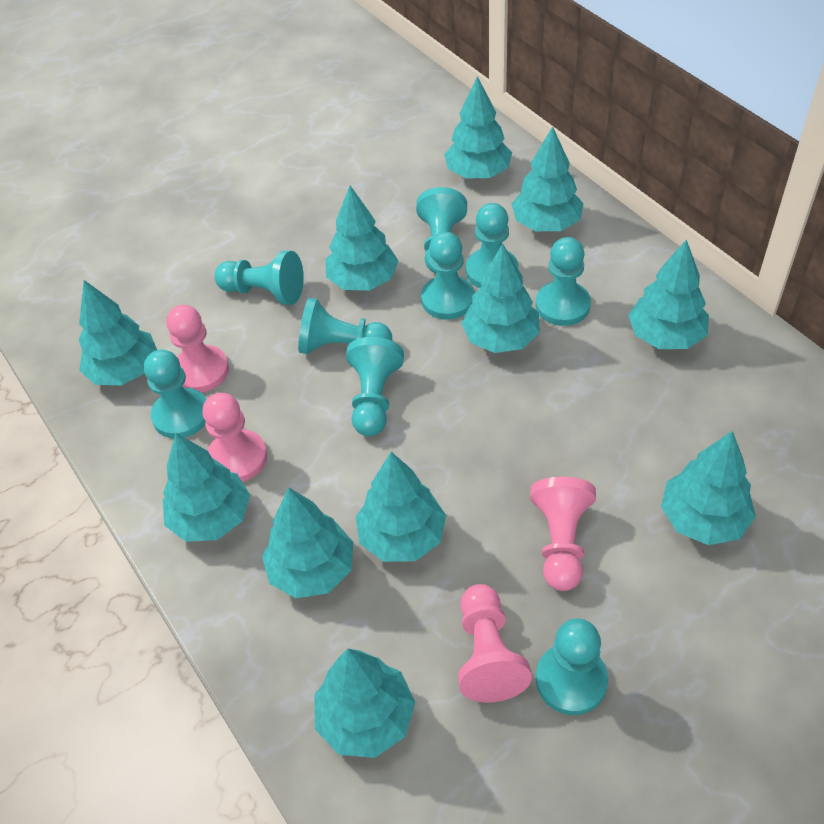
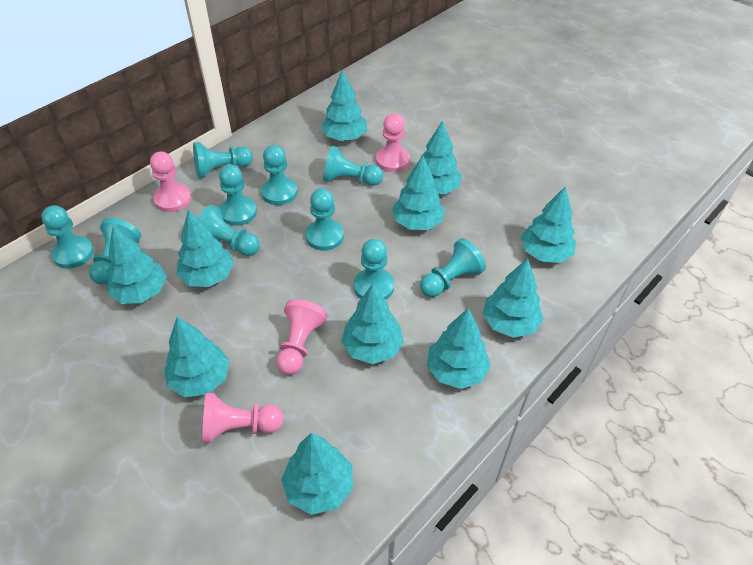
turquoise pawn: 9 -> 10

